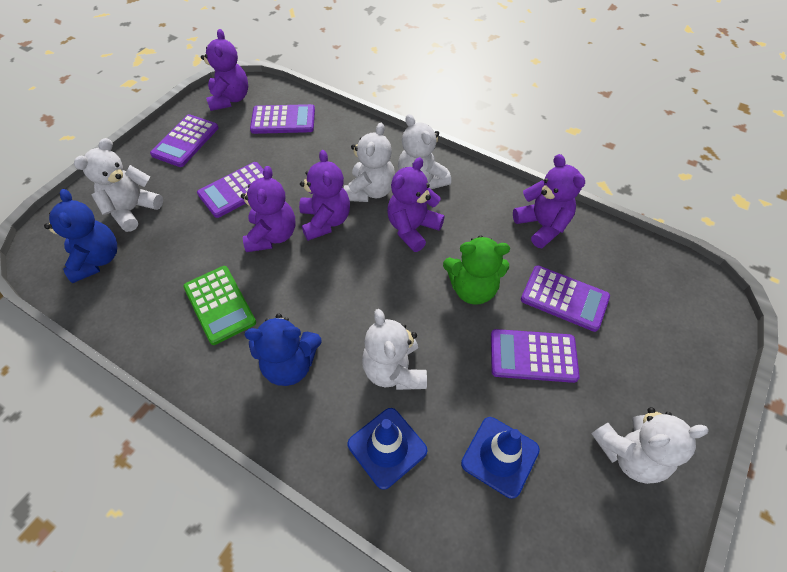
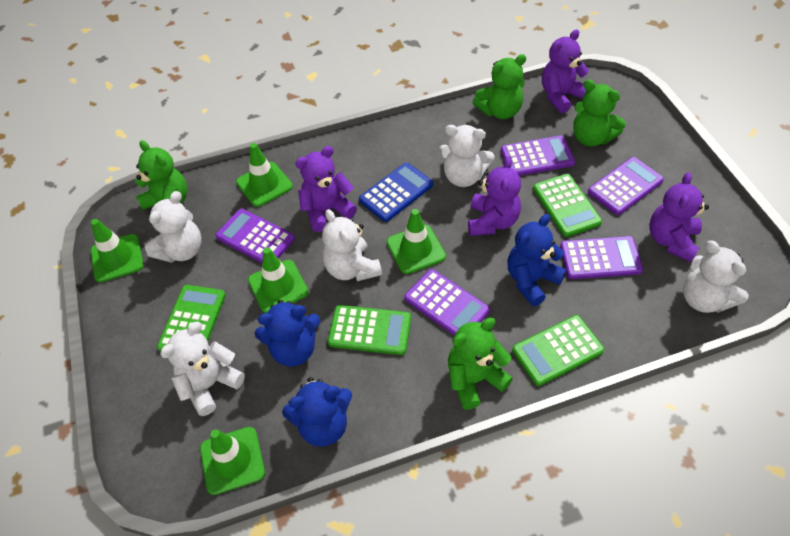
blue calculator: 0 -> 1
blue teddy bear: 2 -> 3
blue traffic cone: 2 -> 0
green calculator: 1 -> 4
green teddy bear: 1 -> 4
green traffic cone: 0 -> 5
purple teddy bear: 5 -> 4

